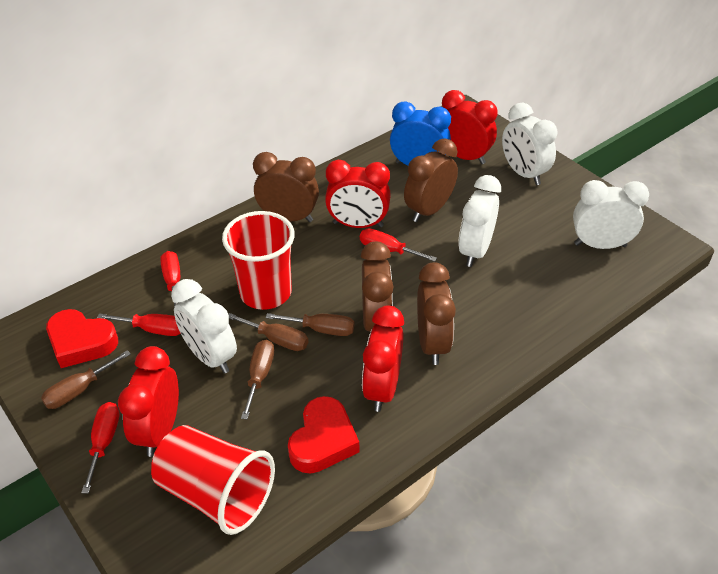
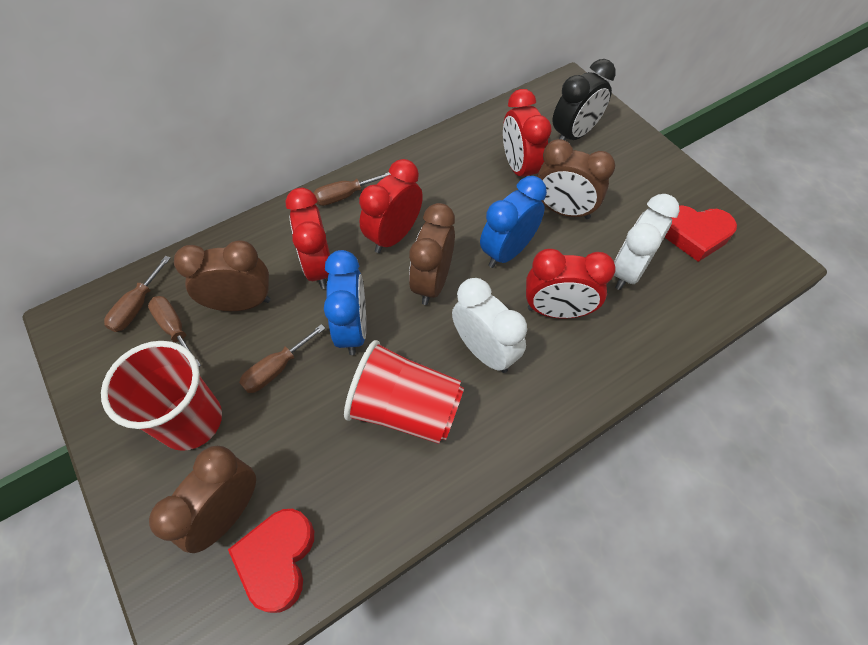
black clock: 0 -> 1
blue clock: 1 -> 2
red screwdriver: 4 -> 0
white clock: 4 -> 2

